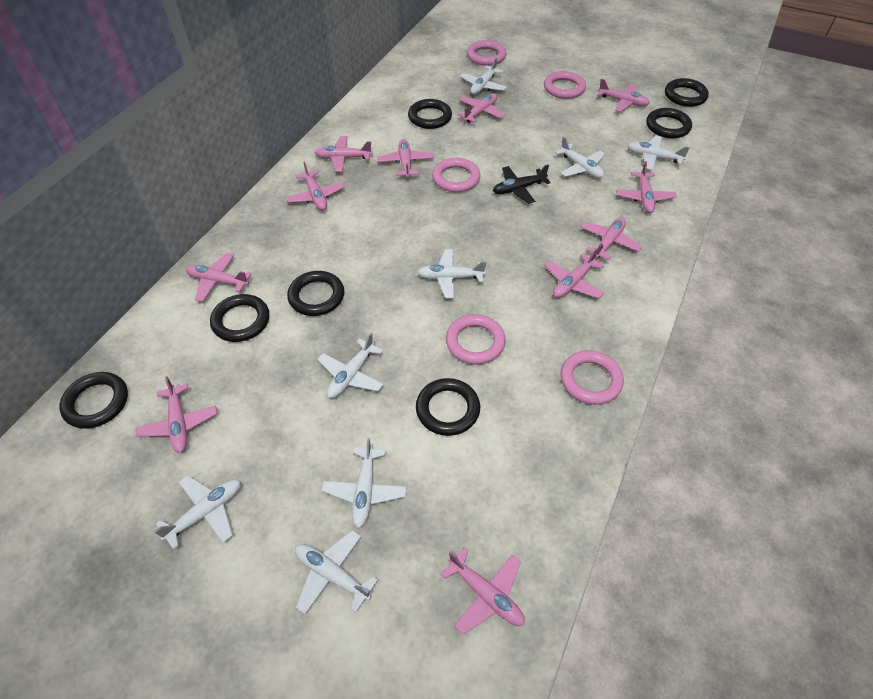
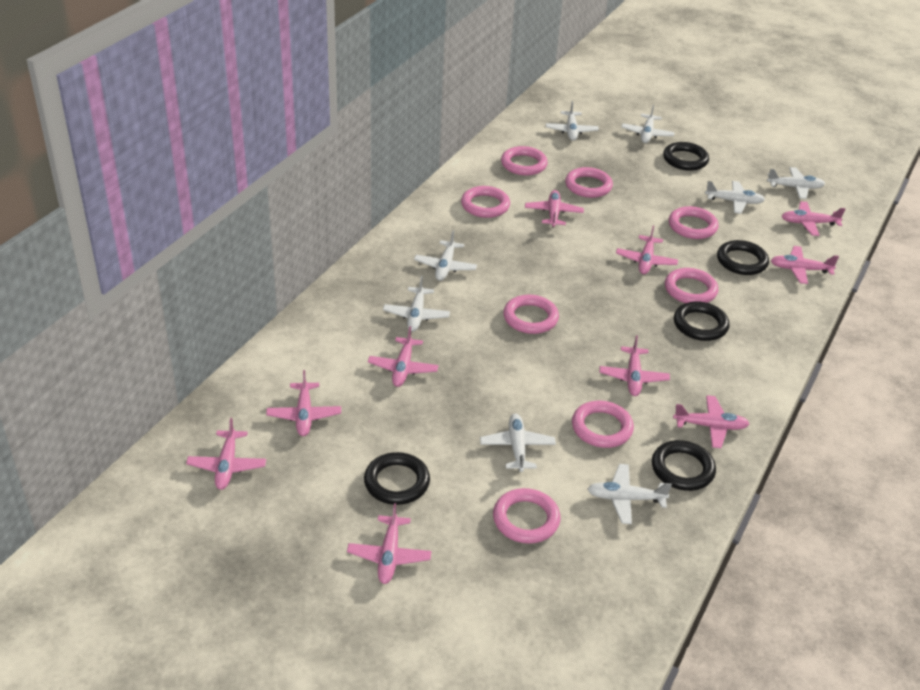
black plane: 1 -> 0
black ring: 7 -> 5
pink plane: 11 -> 10
pink ring: 5 -> 8

